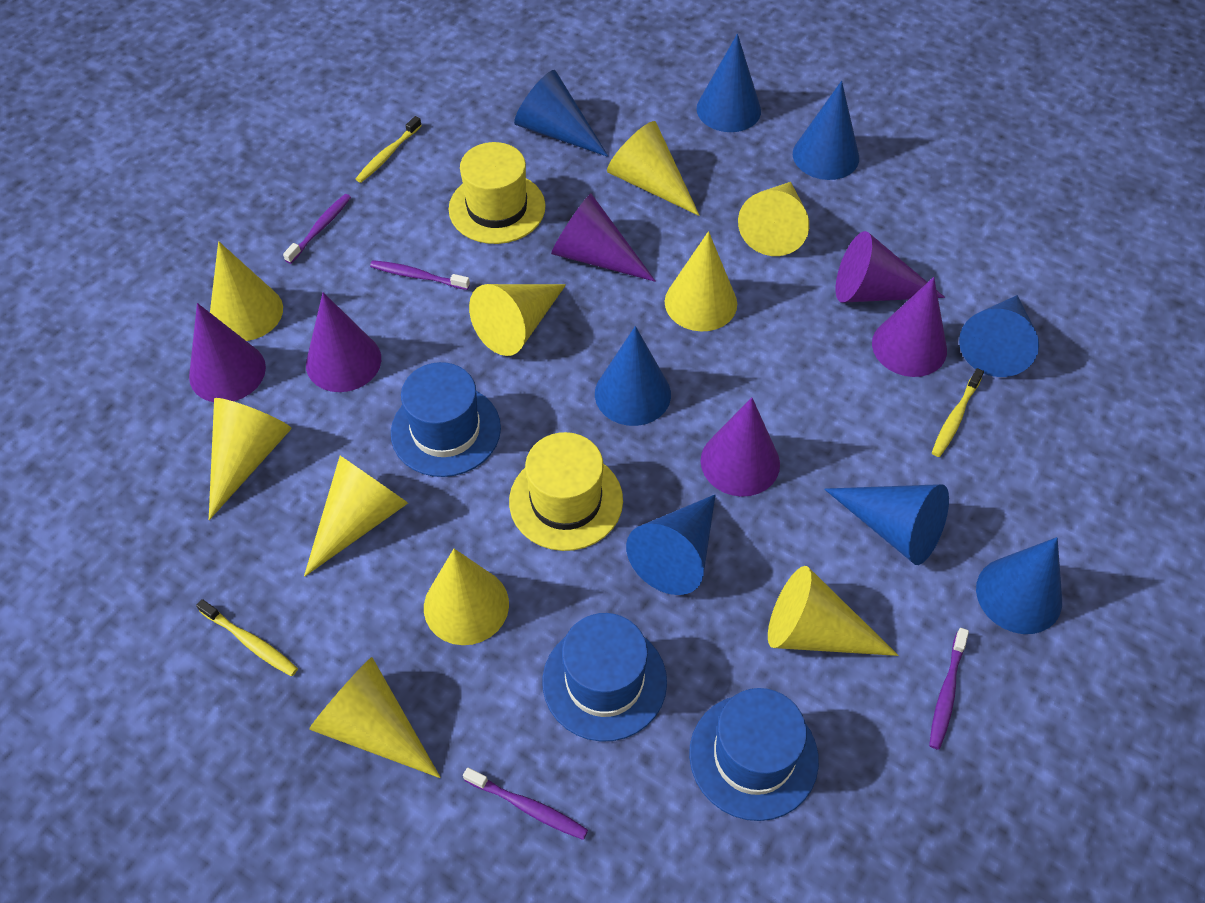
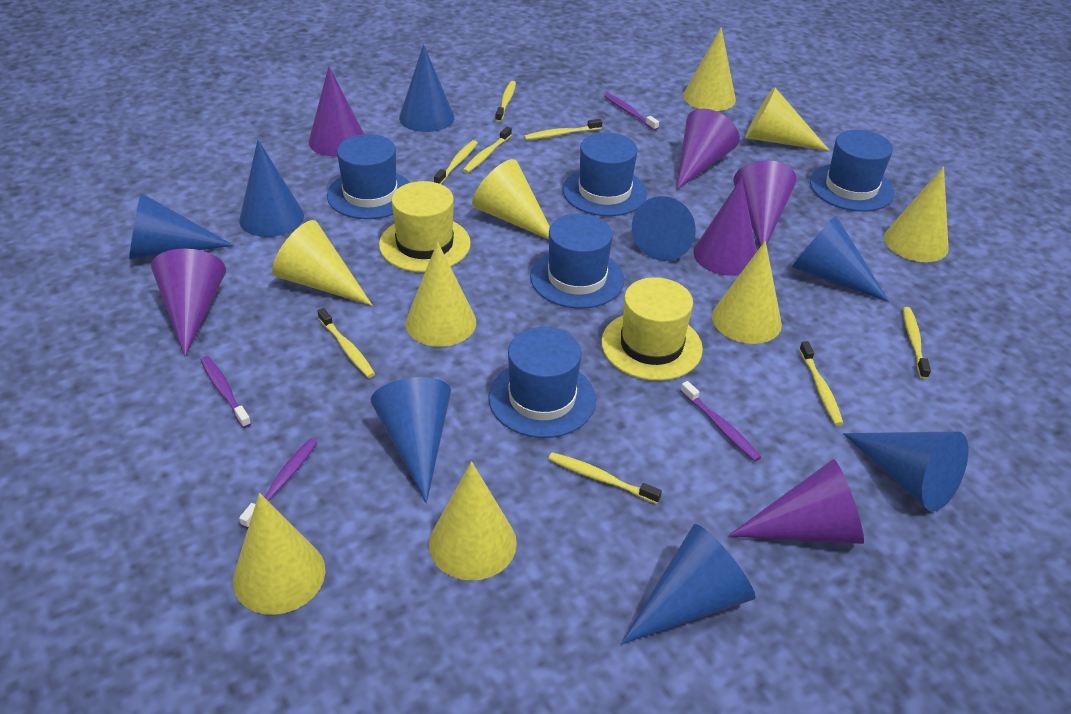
blue hat: 3 -> 5
yellow cone: 10 -> 9
yellow toothbrush: 3 -> 8

